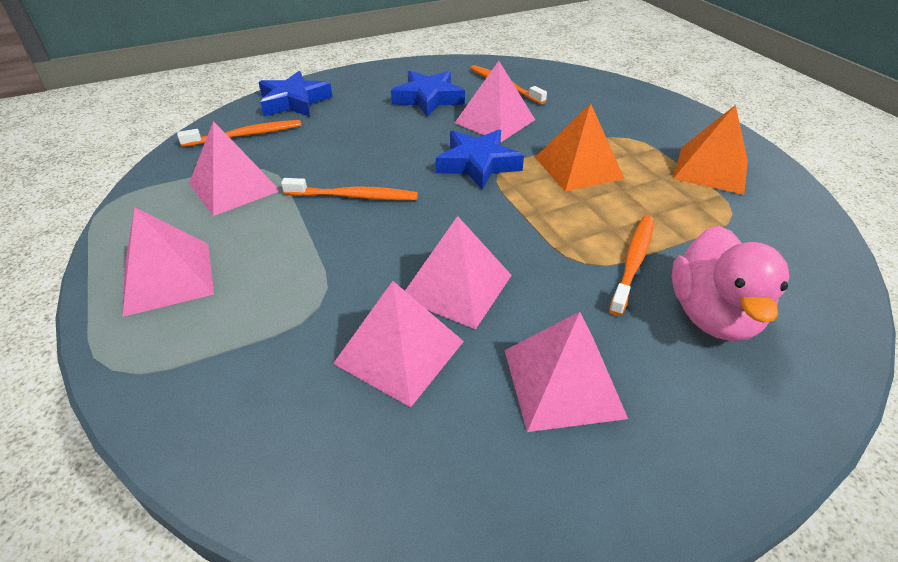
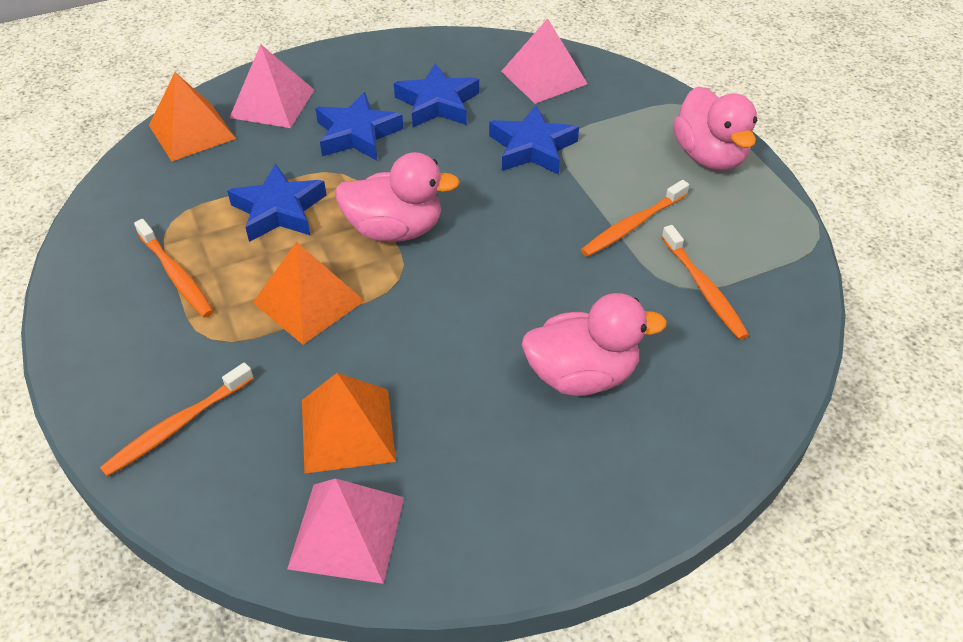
blue star: 3 -> 4
orange pyramid: 2 -> 3
pink duck: 1 -> 3
pink pyramid: 6 -> 3

